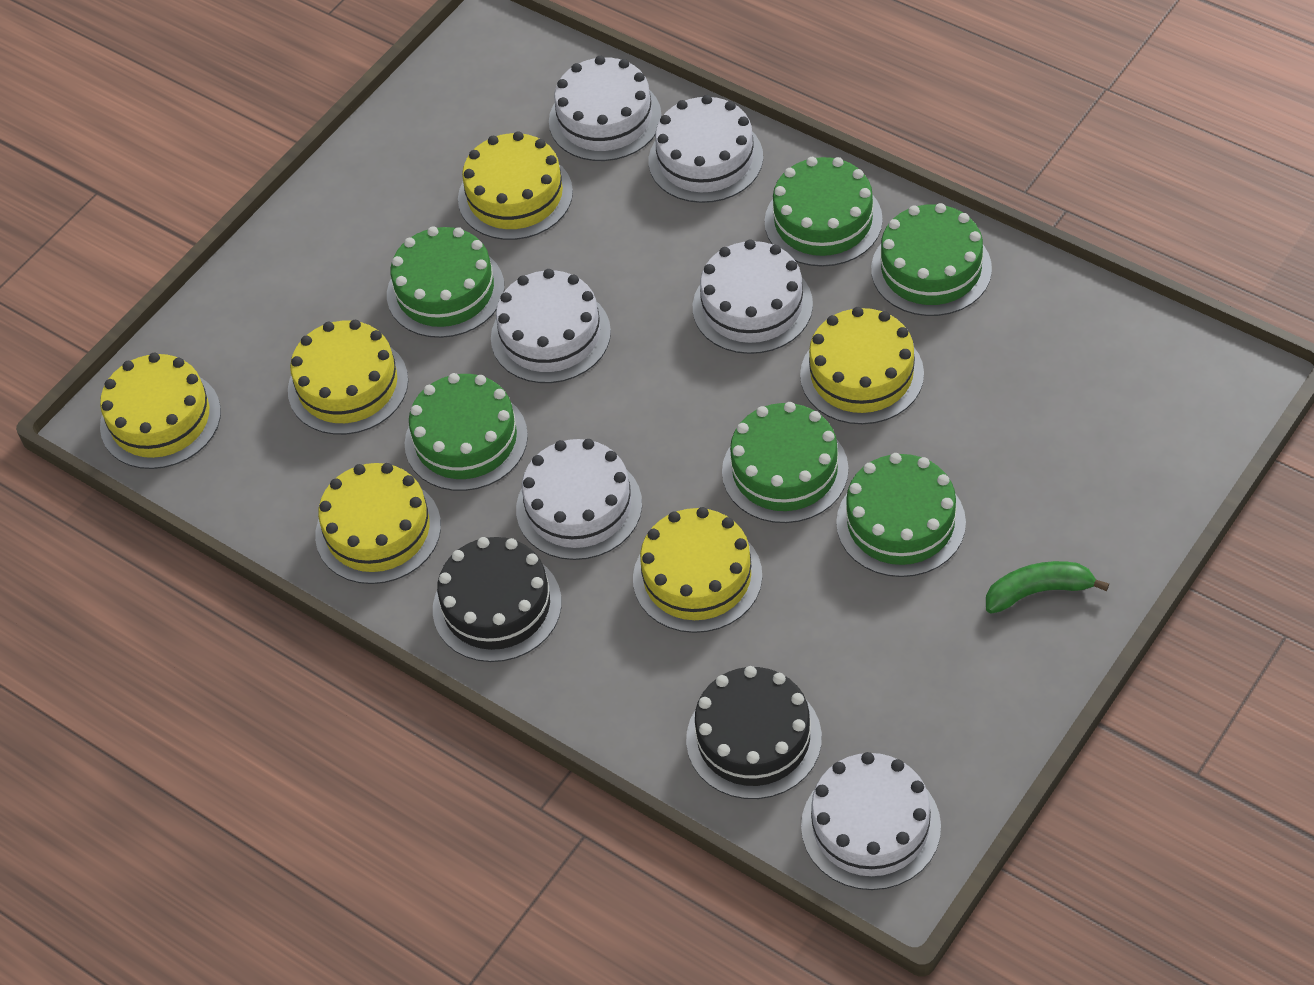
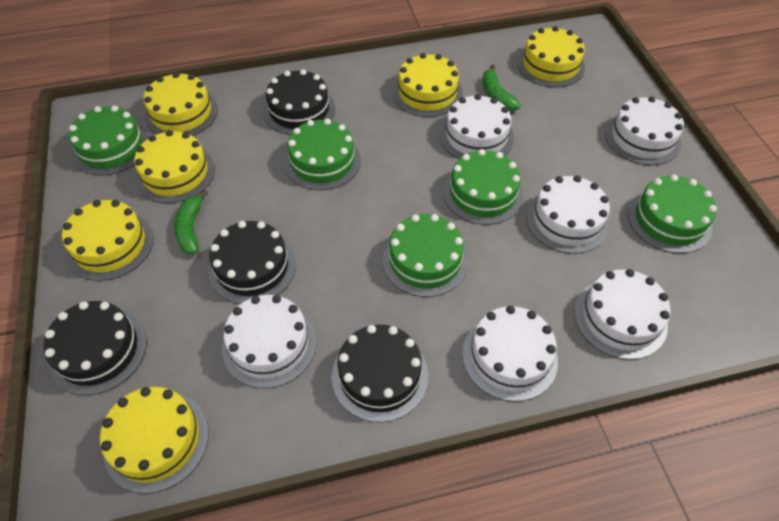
black cake: 2 -> 4
green banana: 1 -> 2
green cake: 6 -> 5

